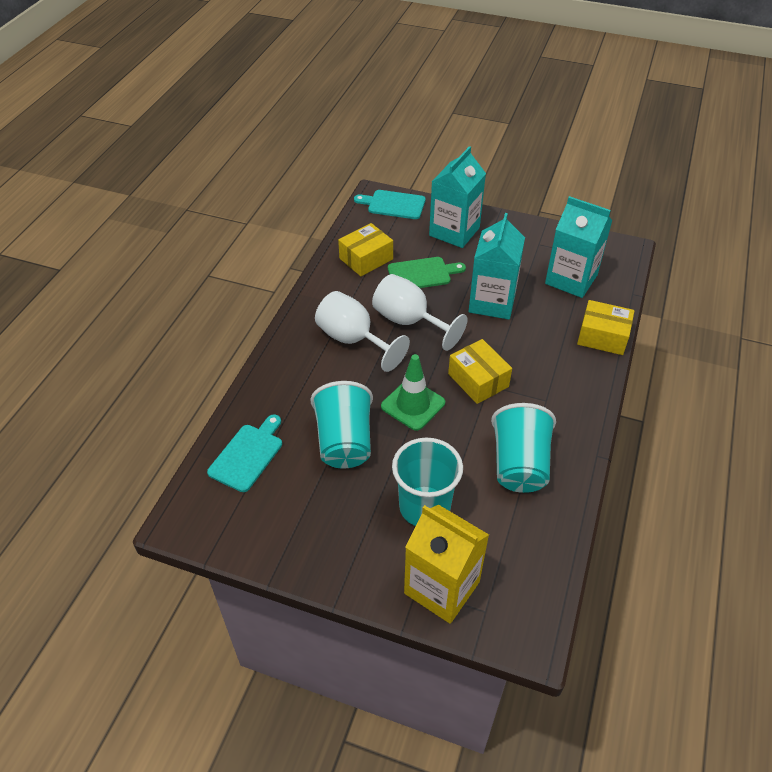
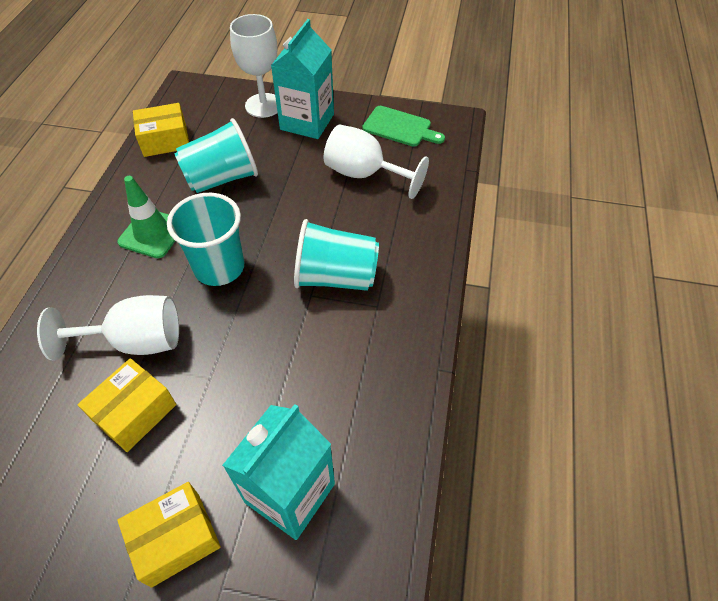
turquoise carton: 3 -> 2
turquoise cutting board: 2 -> 0
white goblet: 2 -> 3
yellow carton: 1 -> 0

